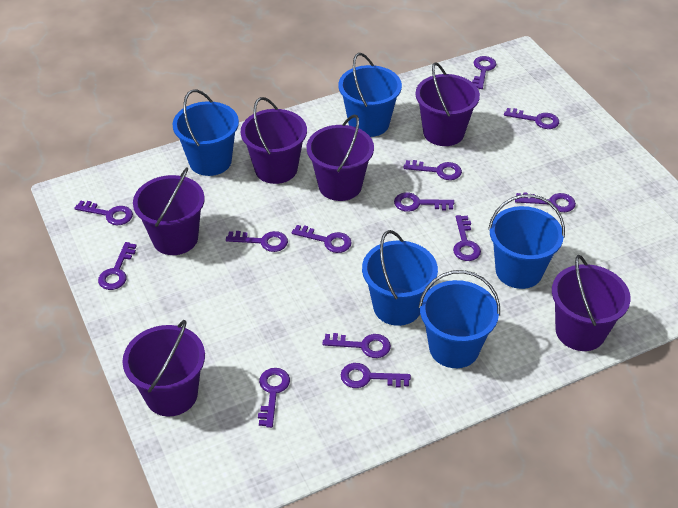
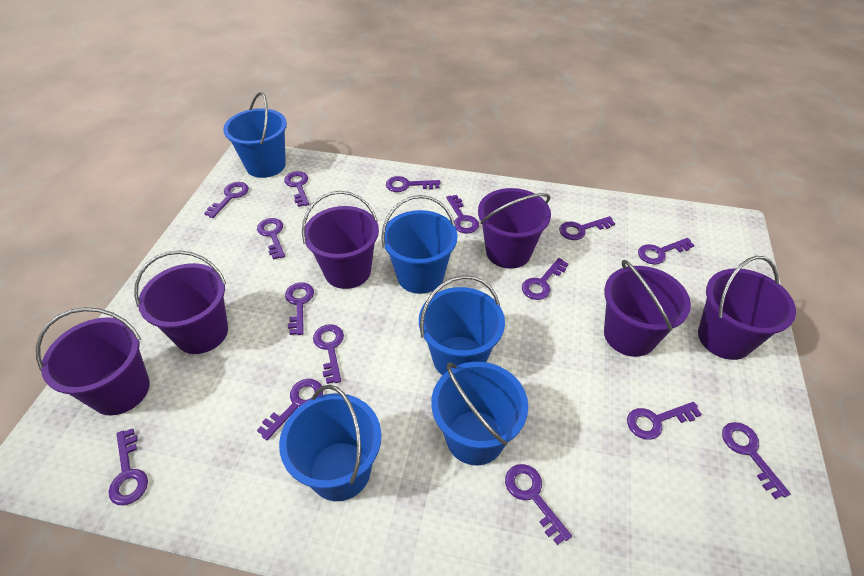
purple key: 13 -> 15

